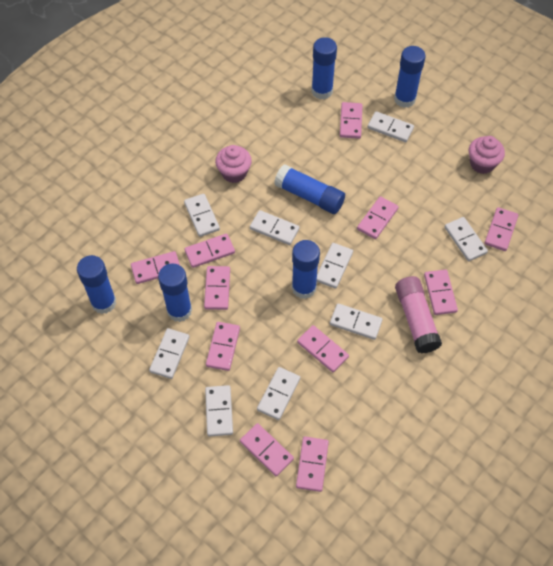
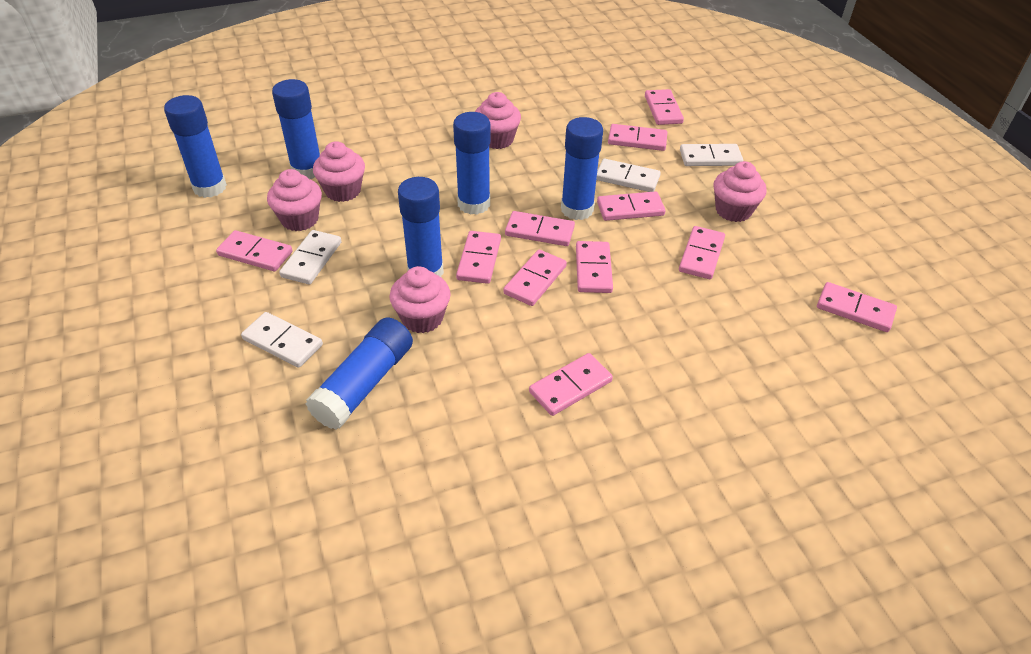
pink cupcake: 2 -> 5
pink glue stick: 1 -> 0
white domino: 9 -> 4

